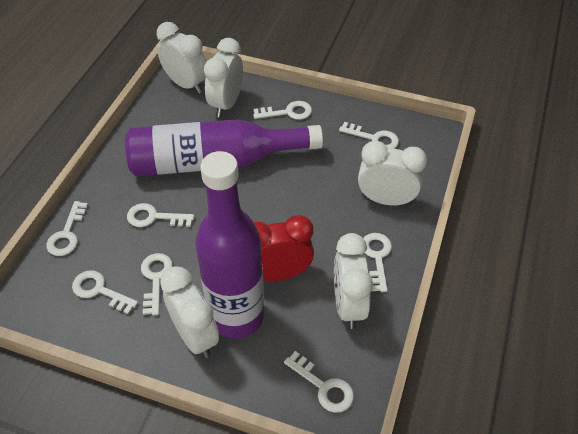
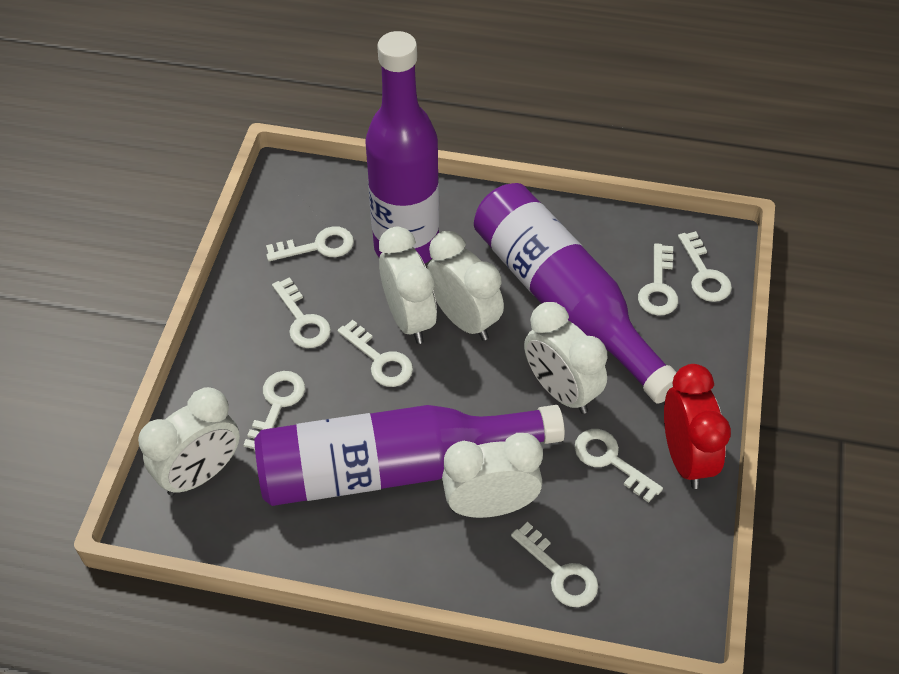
purple bottle: 2 -> 3

